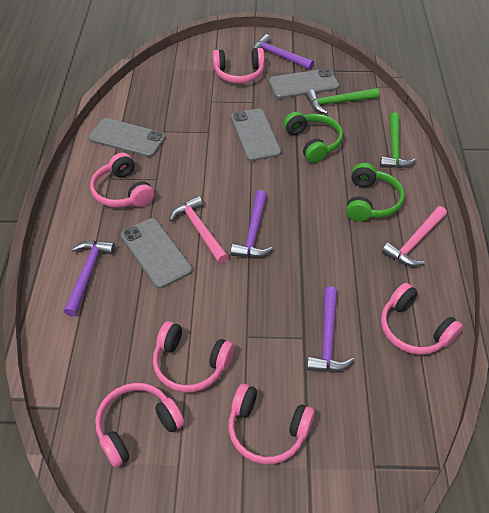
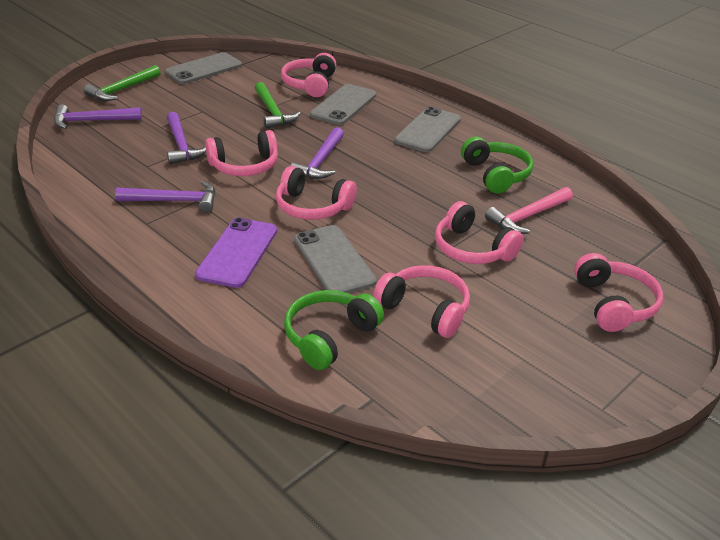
pink hammer: 2 -> 1
purple phone: 0 -> 1

